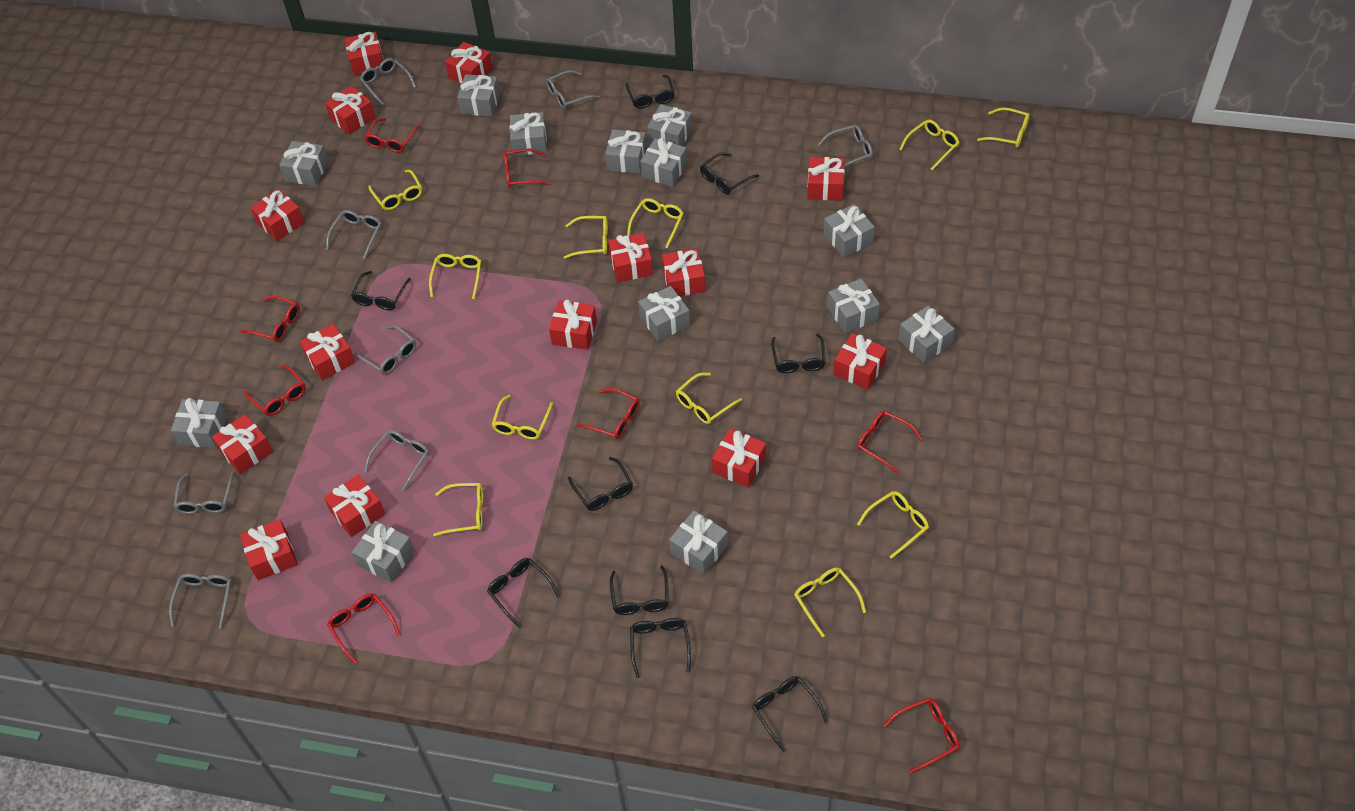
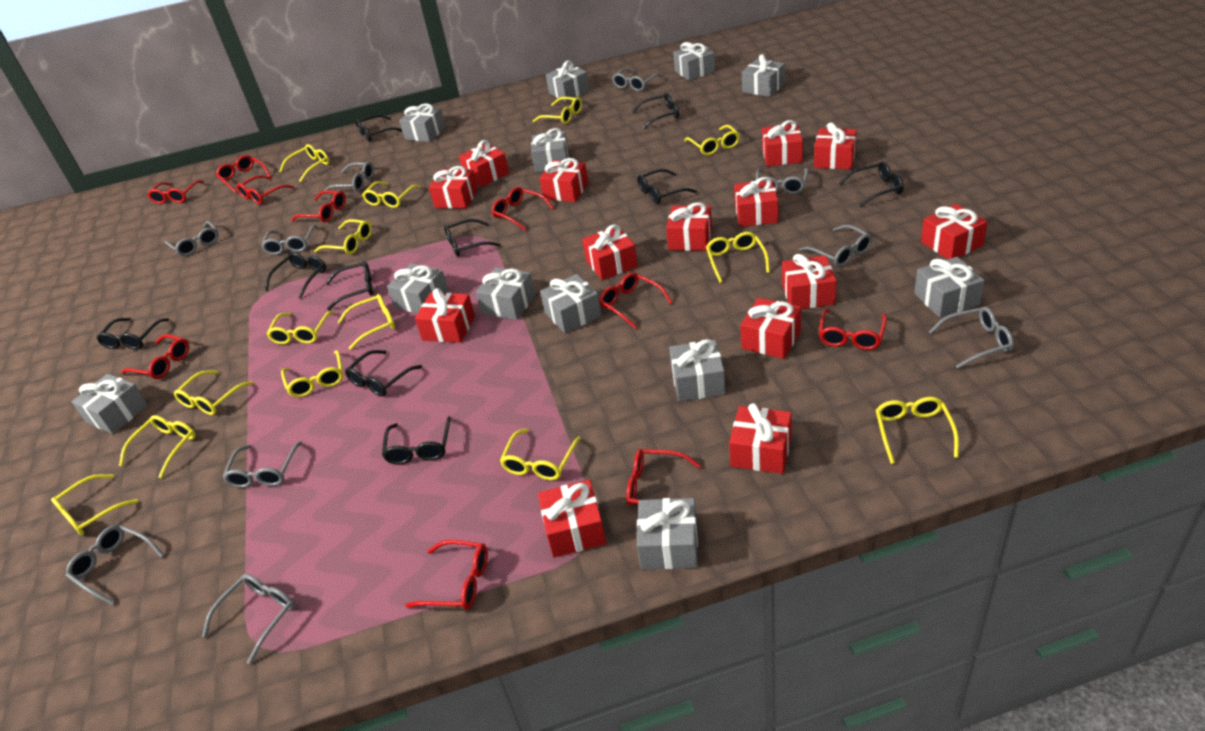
black glasses: 9 -> 10
grey gift: 13 -> 12
grey glasses: 8 -> 10
red glasses: 8 -> 10
yellow glasses: 11 -> 14

